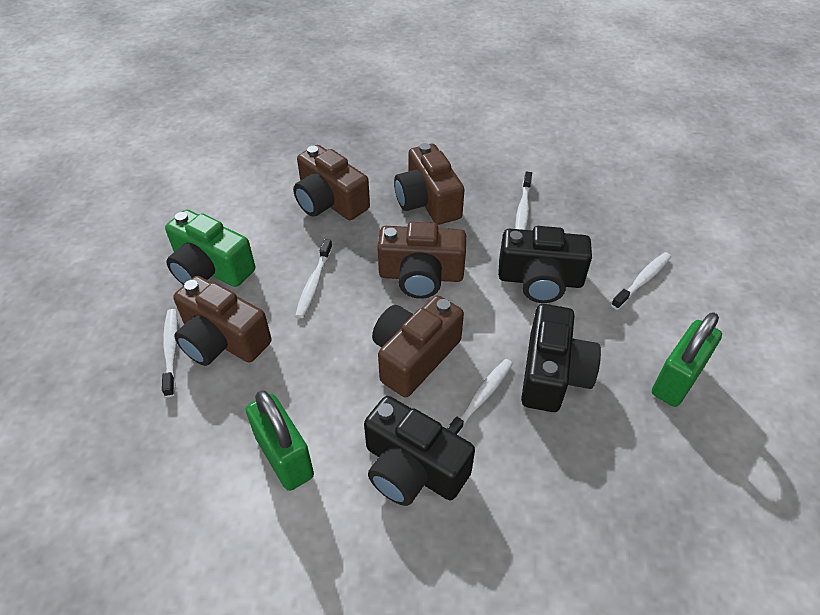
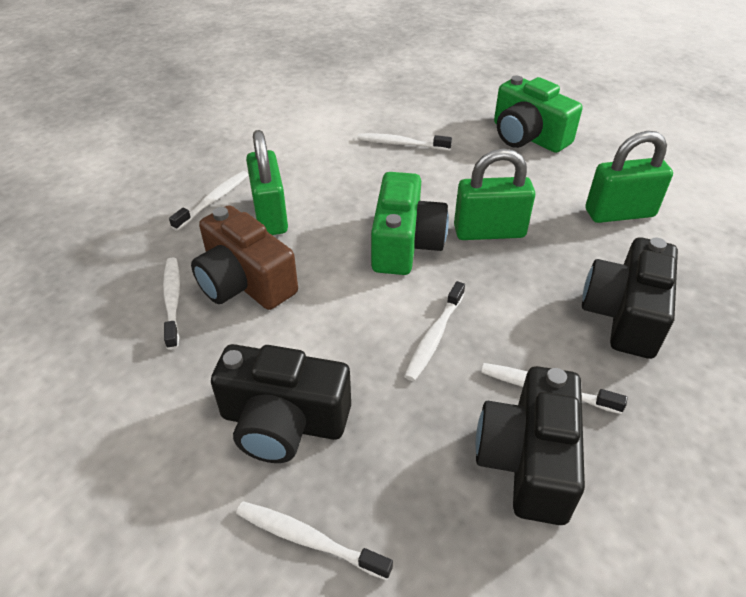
brown camera: 5 -> 1
green camera: 1 -> 2
green padlock: 2 -> 3
white toothbrush: 5 -> 6

